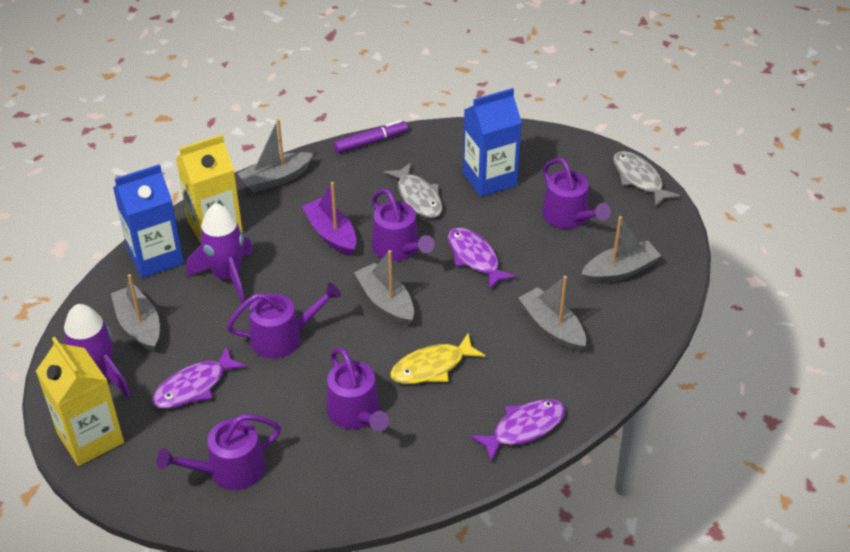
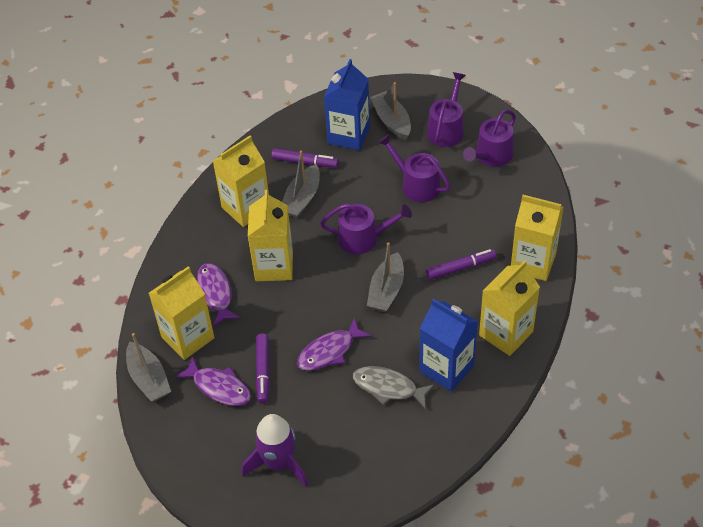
grey boat: 5 -> 4
grey fish: 2 -> 1
purple boat: 1 -> 0
purple marker: 1 -> 3
purple rocket: 2 -> 1
purple watering can: 5 -> 4
yellow carton: 2 -> 5
yellow fish: 1 -> 0

